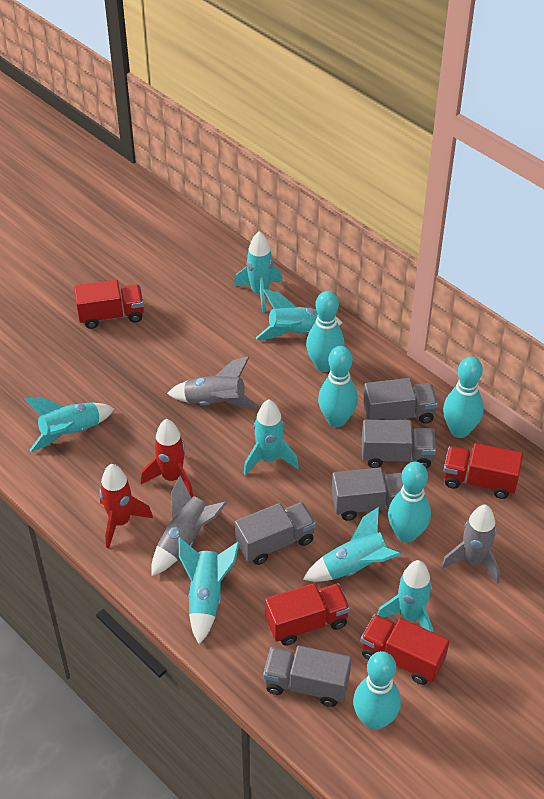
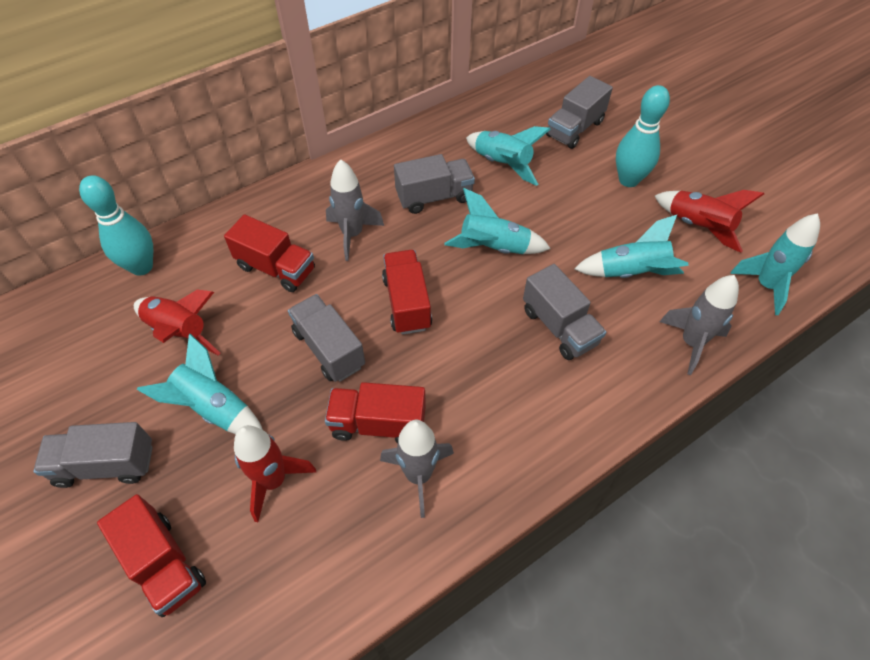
red rocket: 2 -> 3
turquoise bowling pin: 5 -> 2
turquoise rocket: 7 -> 5

